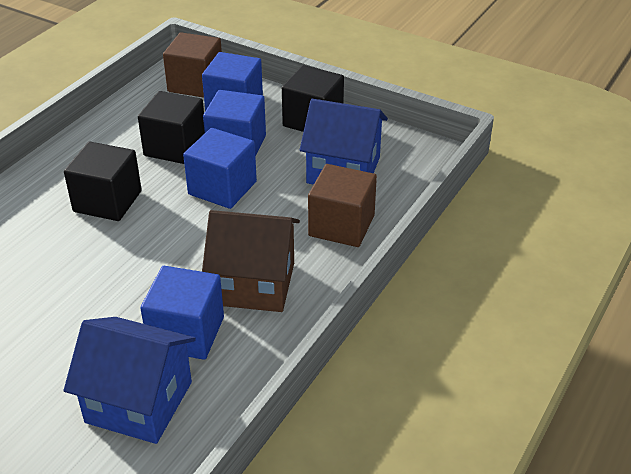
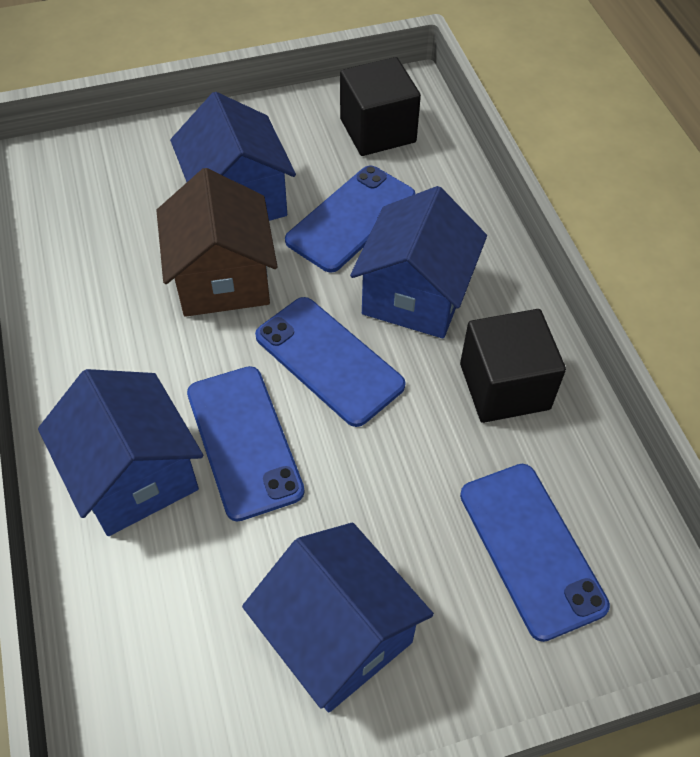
black cube: 3 -> 2
blue cube: 4 -> 0
blue house: 2 -> 4
blue phone: 0 -> 4
brown cube: 2 -> 0

